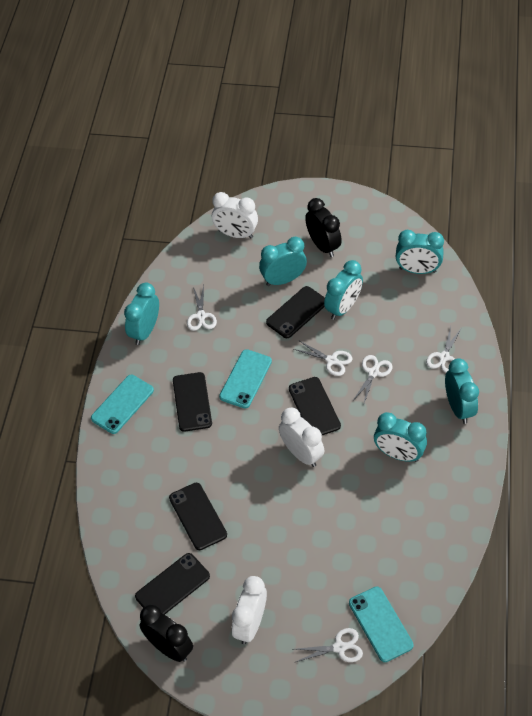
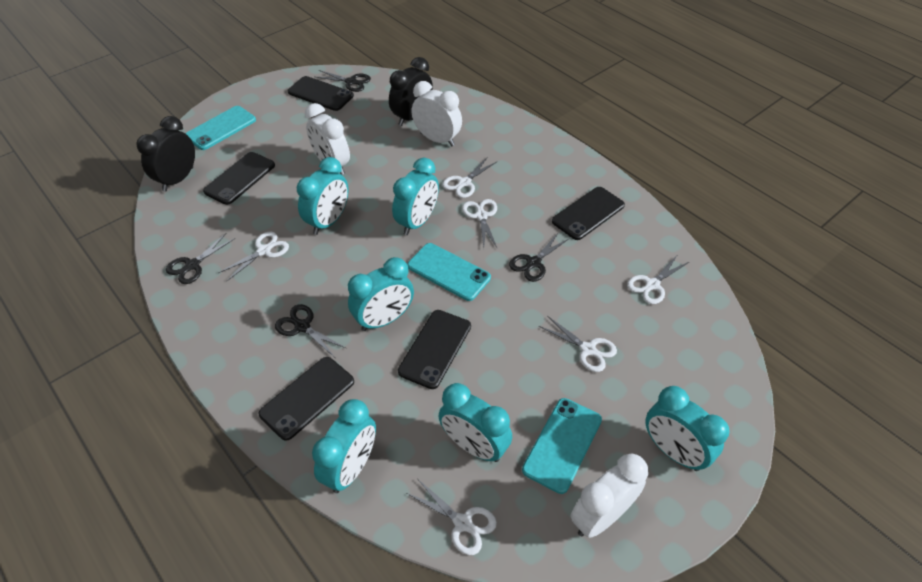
black scissors: 0 -> 4
white scissors: 5 -> 6

